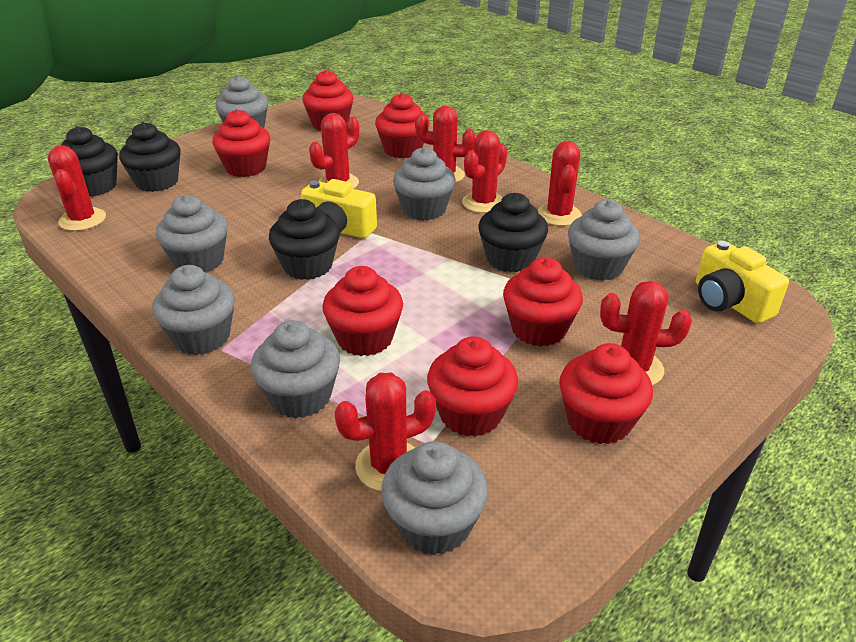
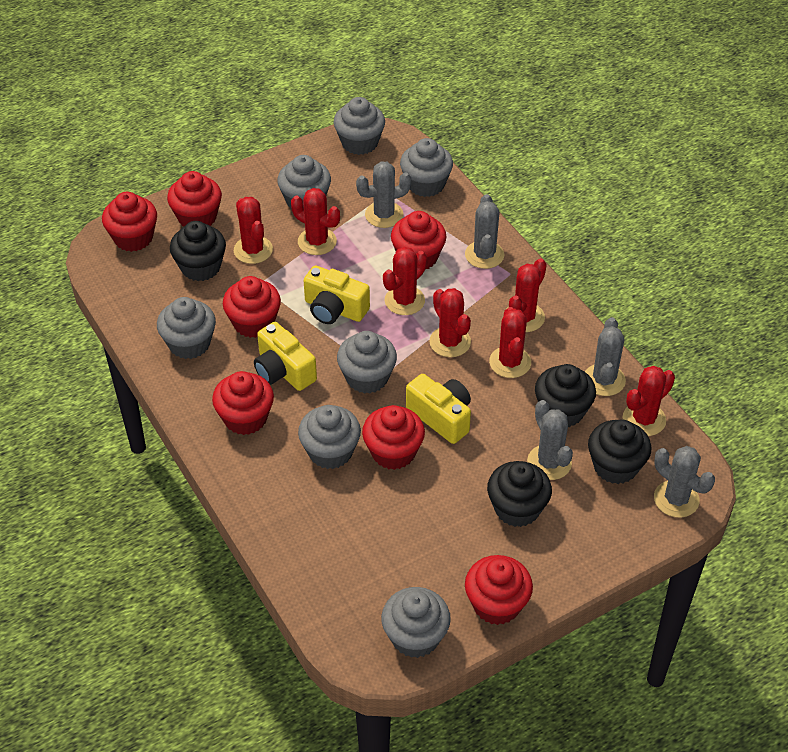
grey cactus: 0 -> 5
yellow camera: 2 -> 3

